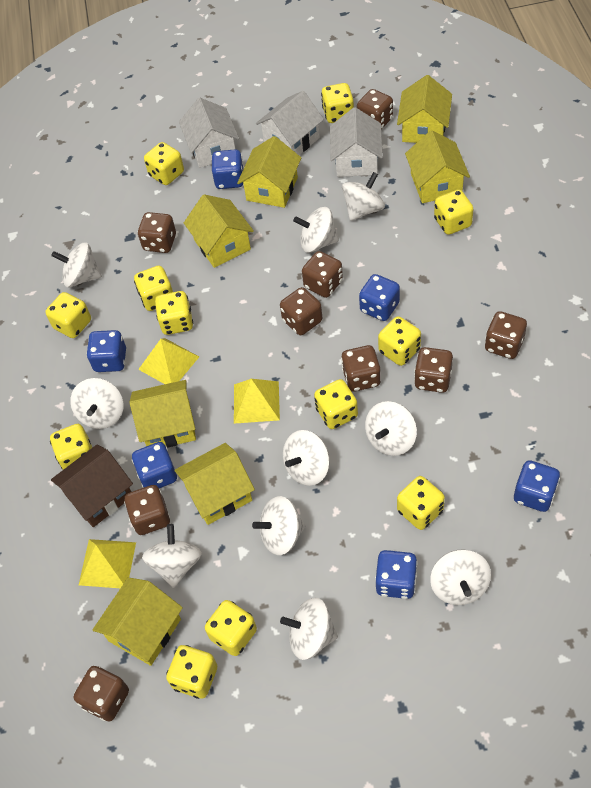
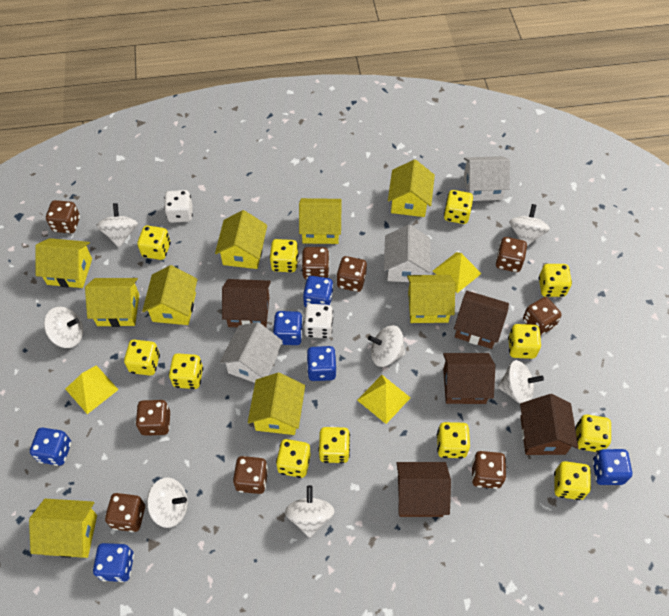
brown house: 1 -> 5
white dice: 0 -> 2
white spinning top: 10 -> 7
yellow house: 7 -> 9

